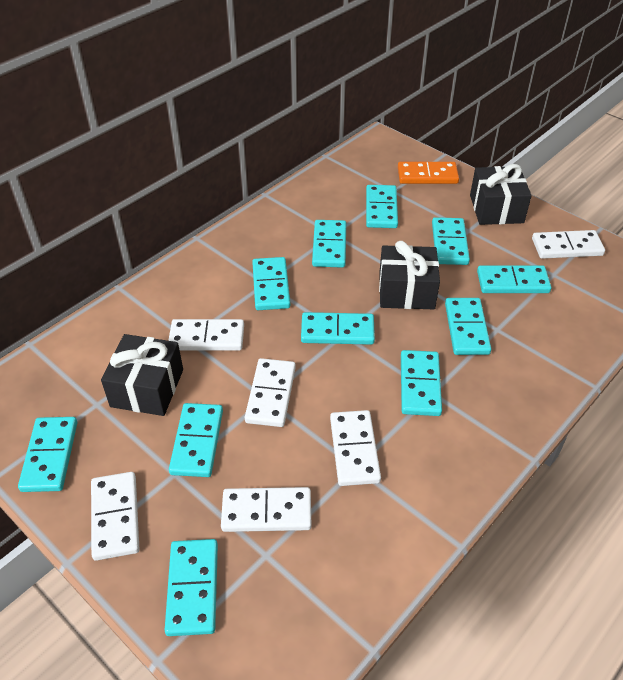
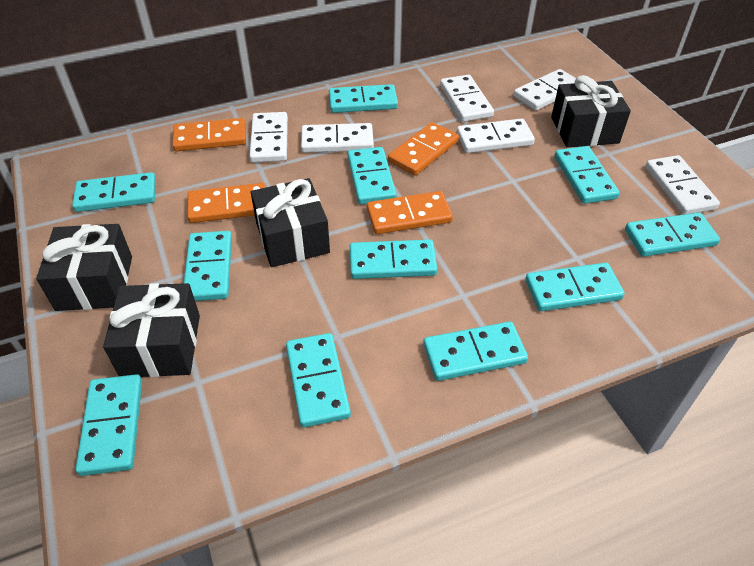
black gift: 3 -> 4
orange domino: 1 -> 4

